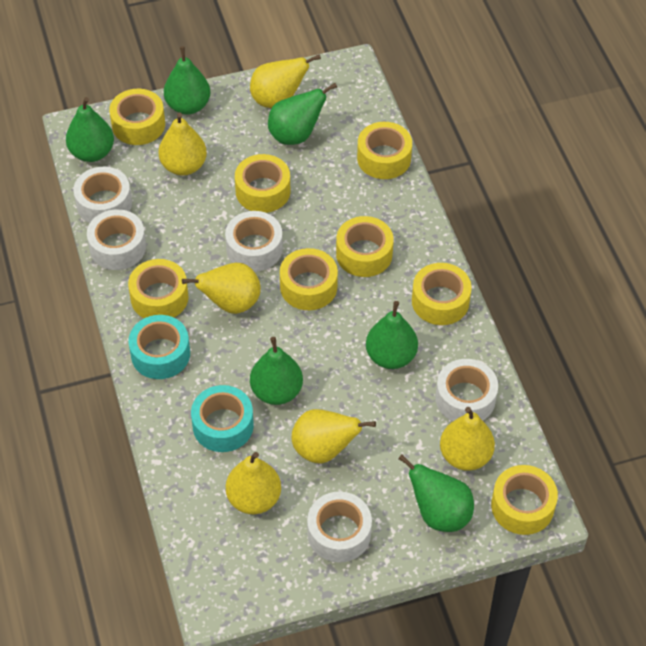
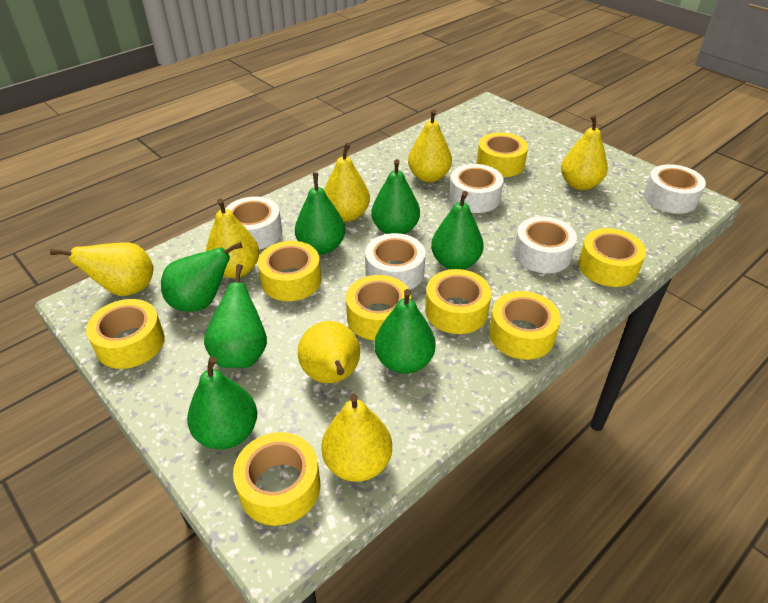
green pear: 6 -> 7
turquoise tape: 2 -> 0
yellow pear: 6 -> 7

